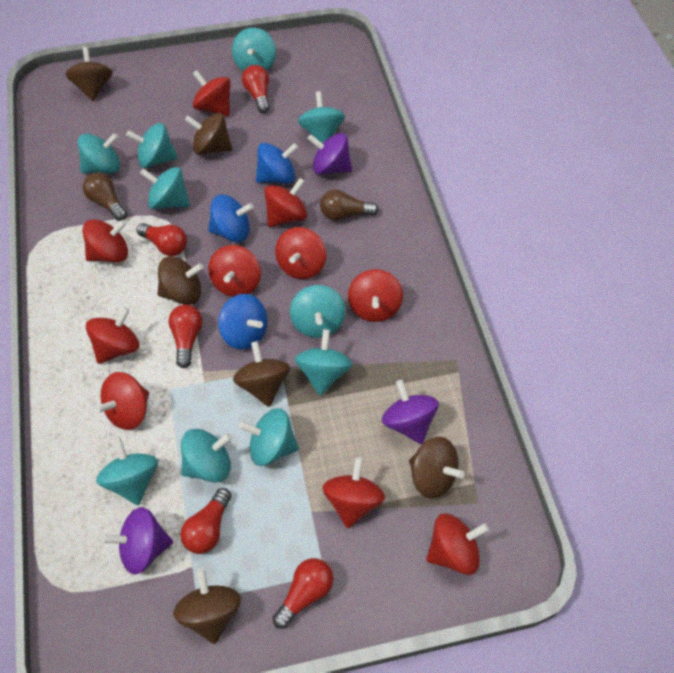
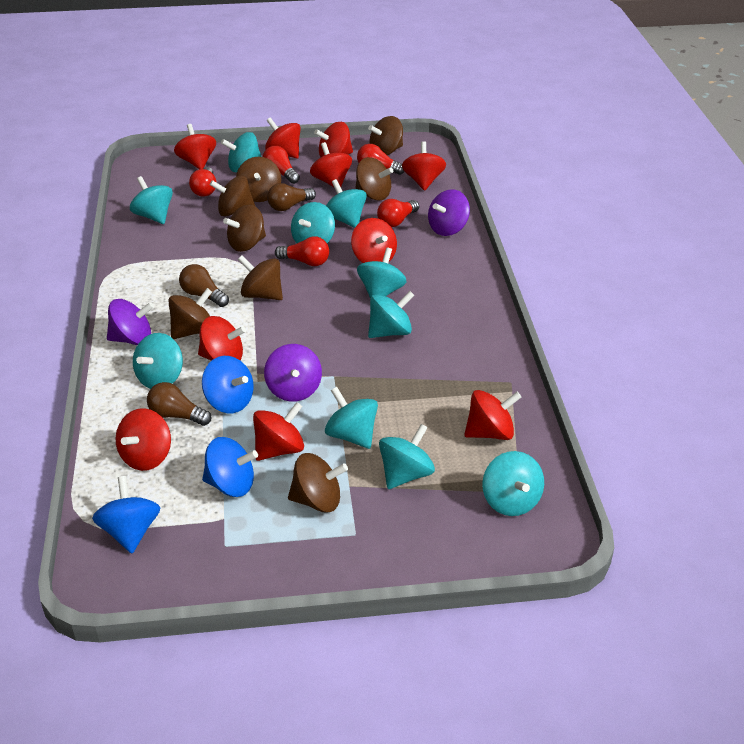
brown light bulb: 2 -> 3
brown spinning top: 6 -> 8

